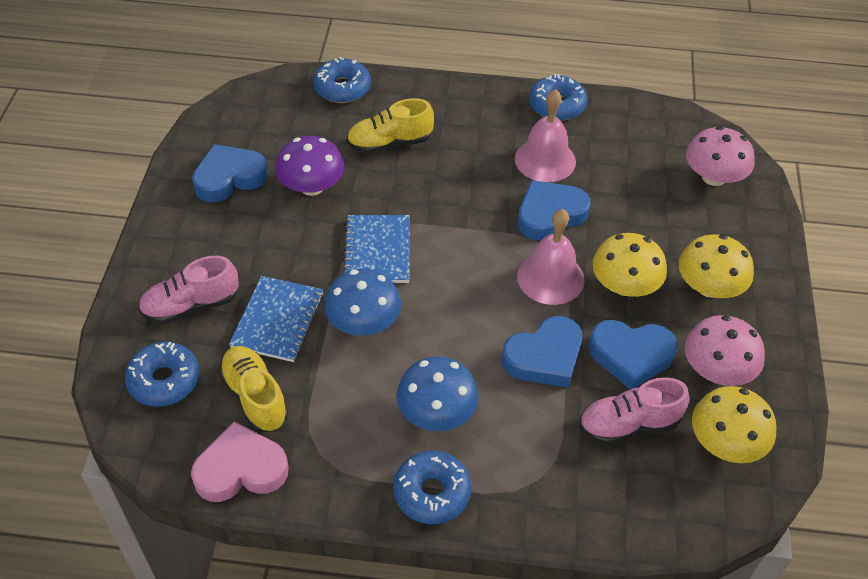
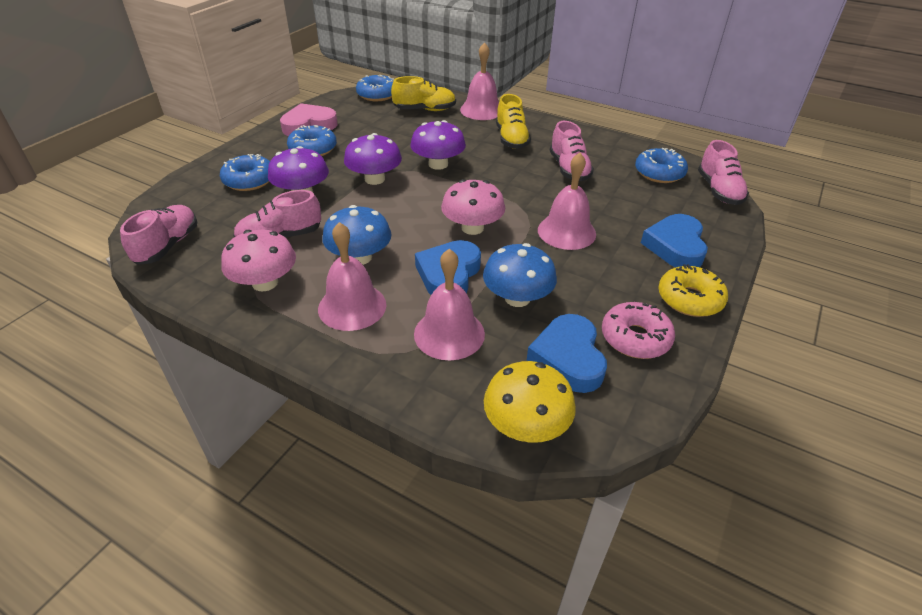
blue heart: 4 -> 3
blue notebook: 2 -> 0
pink bell: 2 -> 4
pink donut: 0 -> 1
pink shoe: 2 -> 4
purple mushroom: 1 -> 3
yellow donut: 0 -> 1
yellow mushroom: 3 -> 1

